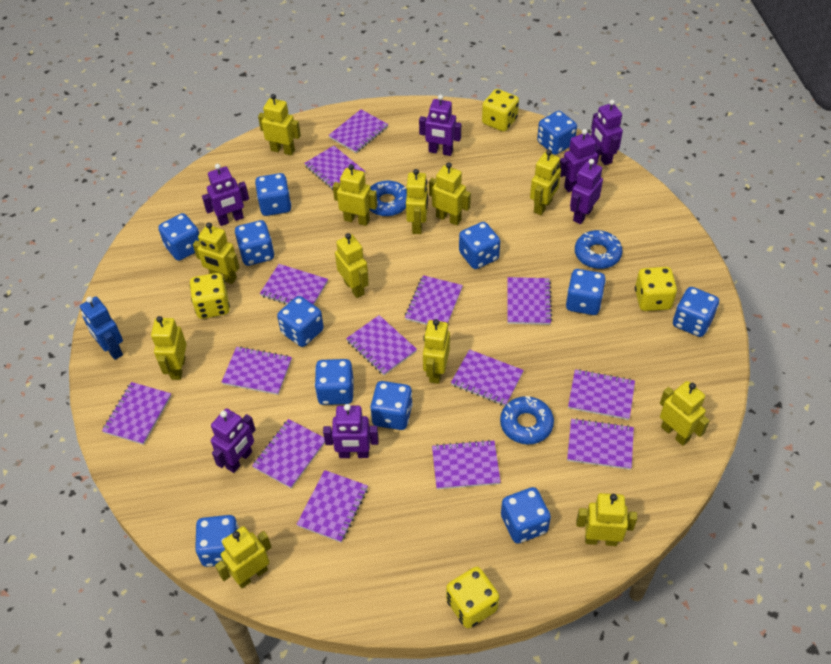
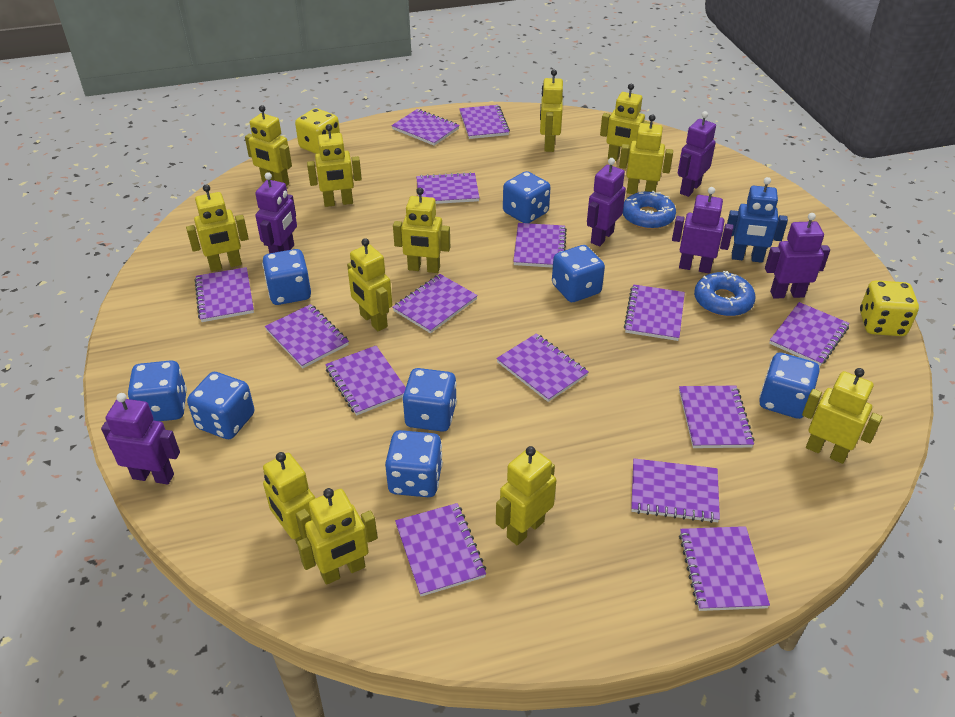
blue dice: 12 -> 8
blue donut: 3 -> 2
purple notebook: 14 -> 15
purple robot: 7 -> 6
yellow dice: 4 -> 2

